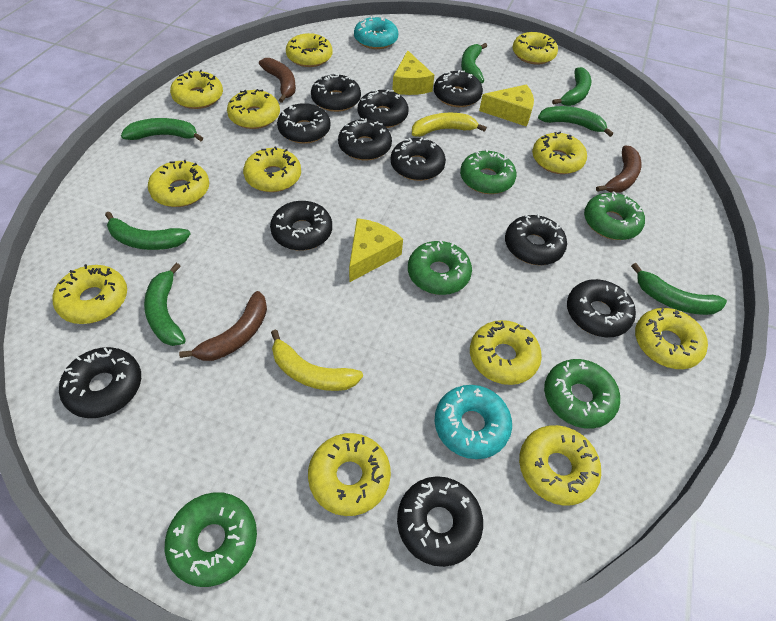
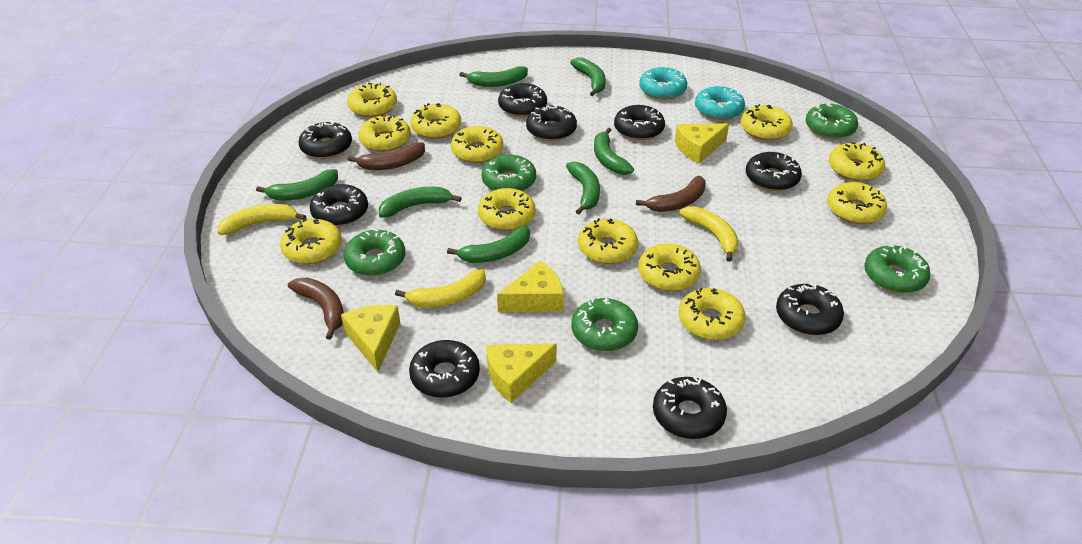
black donut: 11 -> 9
yellow banana: 2 -> 3
yellow cheese: 3 -> 4

